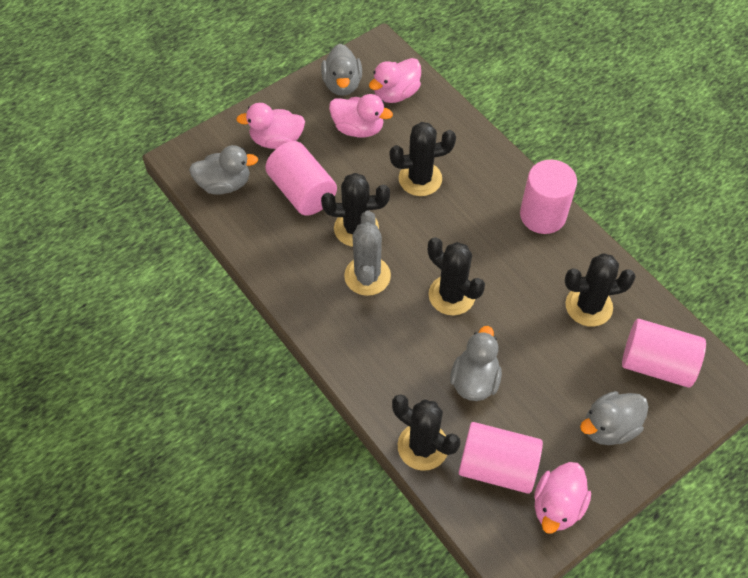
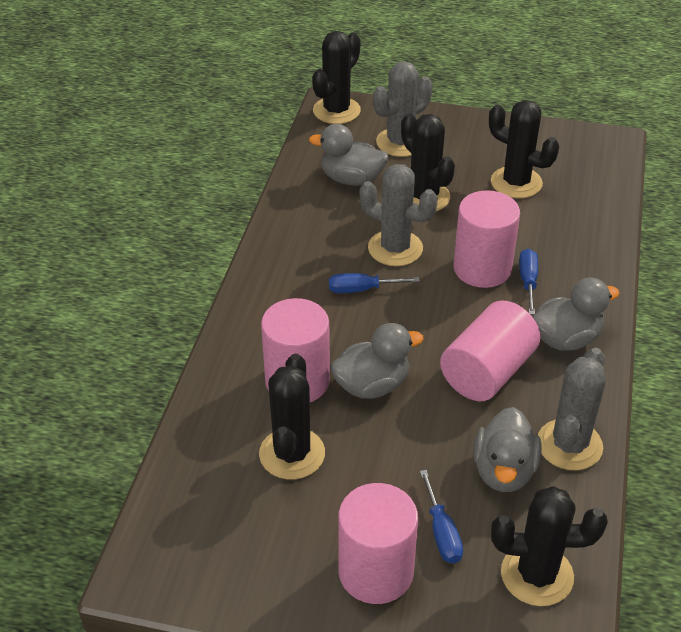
blue screwdriver: 0 -> 3
grey cactus: 1 -> 3
pink duck: 4 -> 0

